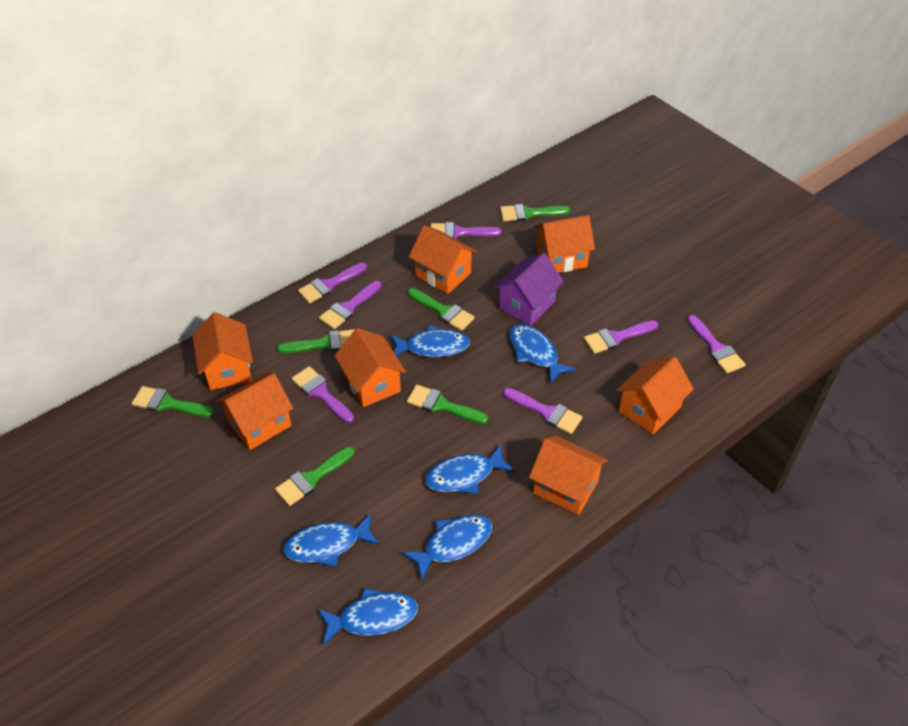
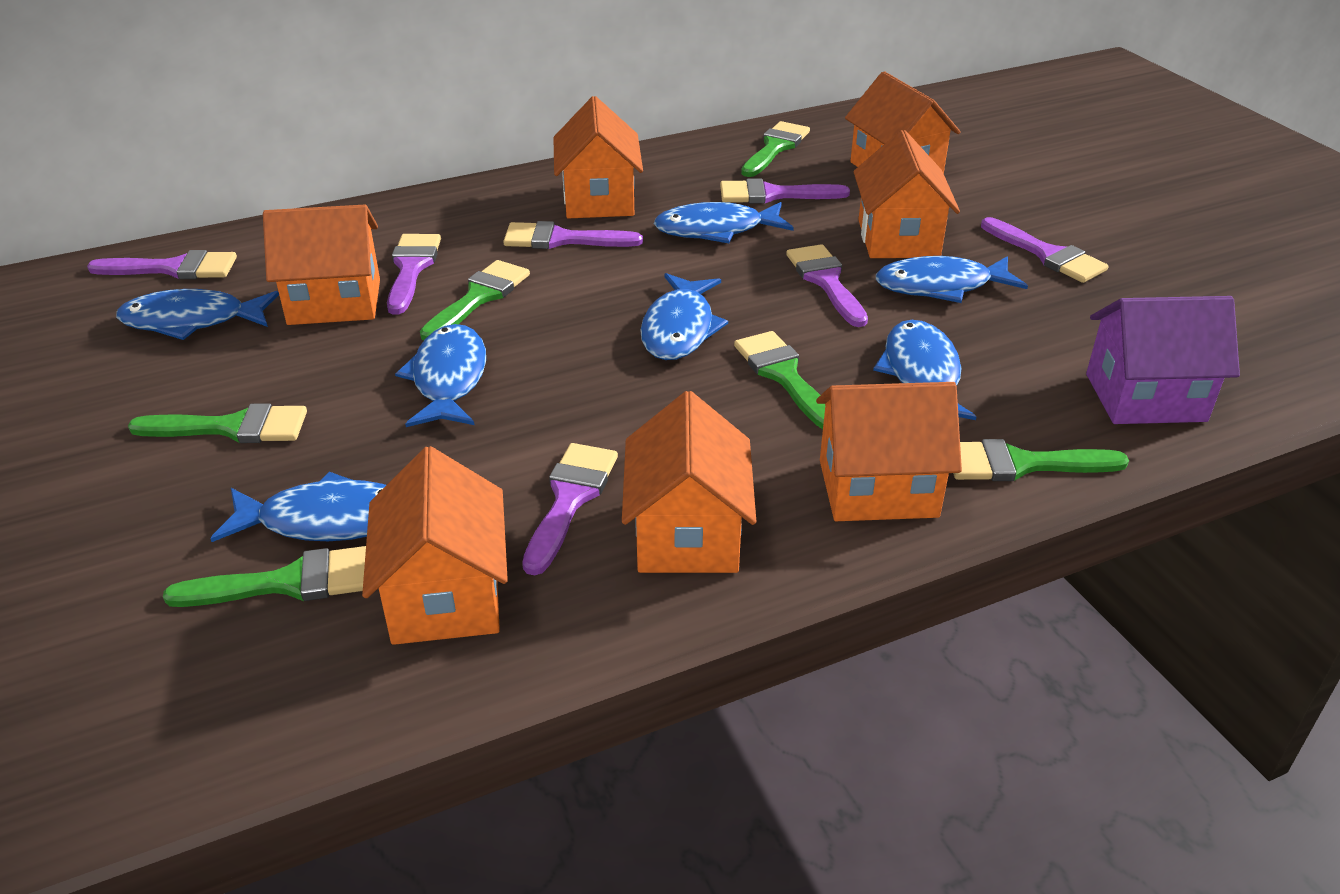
blue fish: 6 -> 7

